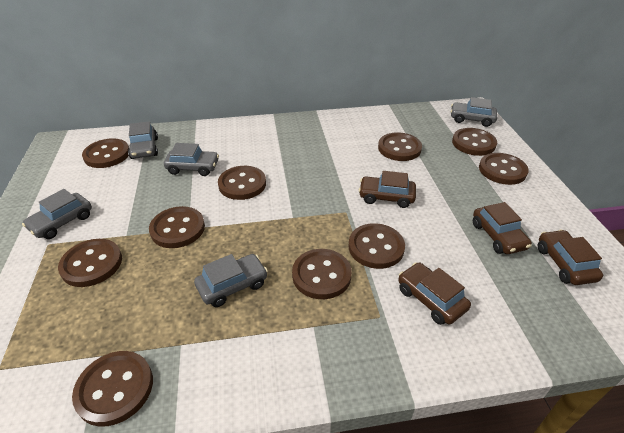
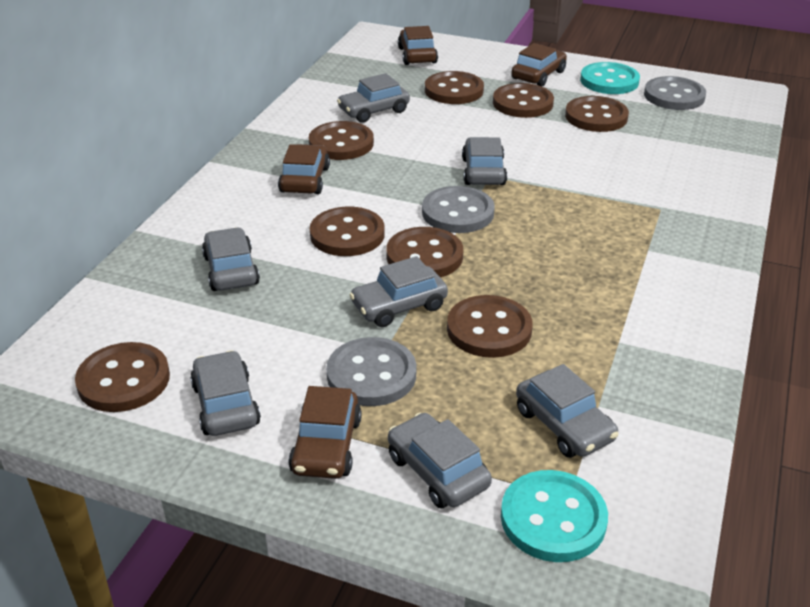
brown button: 10 -> 8
grey button: 0 -> 3
grey car: 5 -> 7
turquoise button: 0 -> 2

